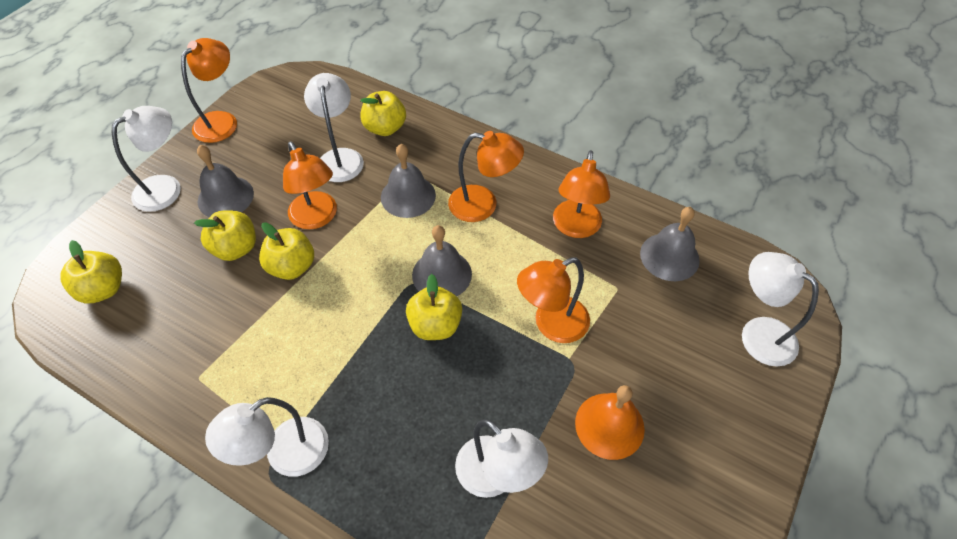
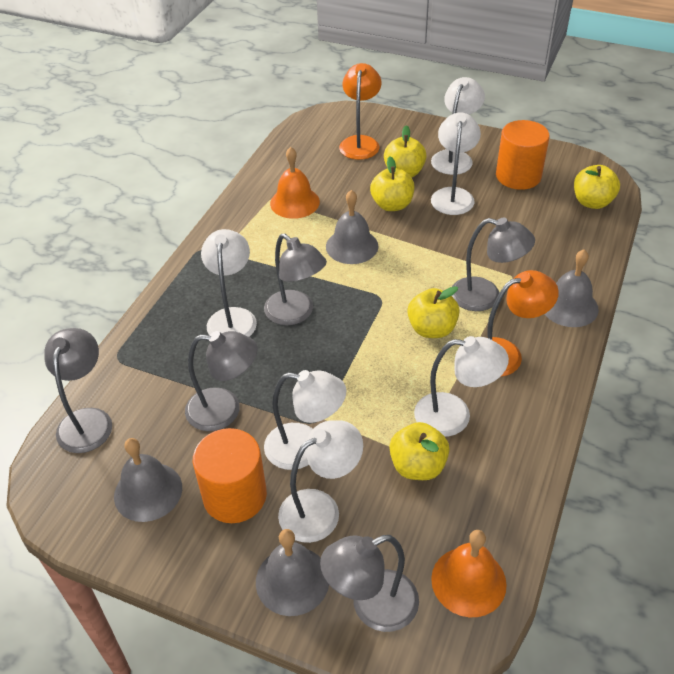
grey lamp: 0 -> 5
orange bell: 1 -> 2
orange cylinder: 0 -> 2
orange lamp: 5 -> 2
white lamp: 5 -> 6

